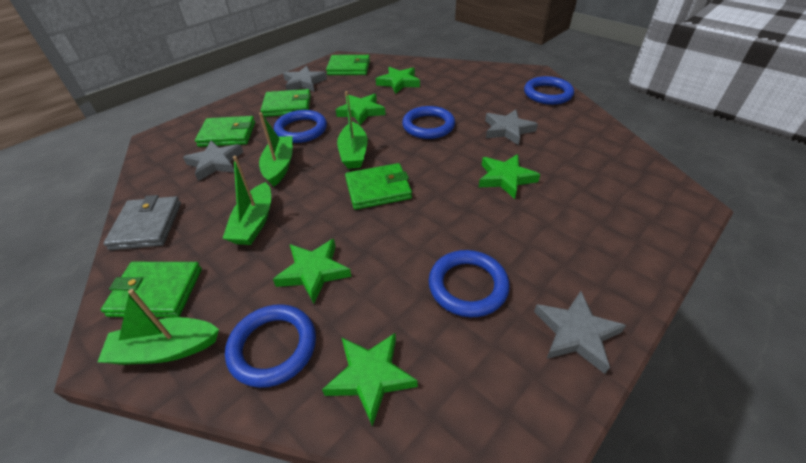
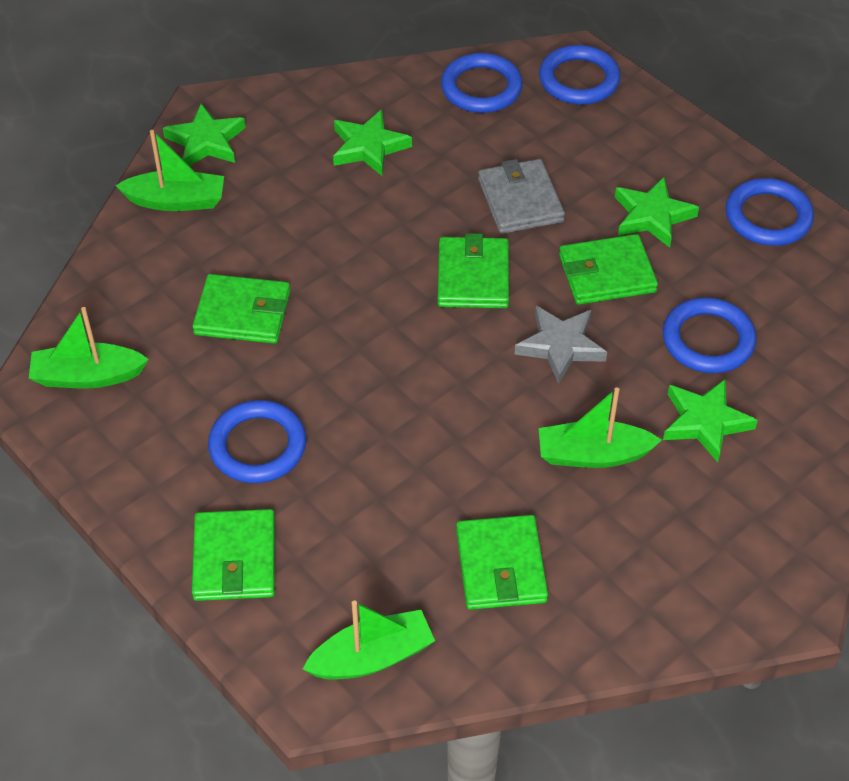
green star: 5 -> 4
grey star: 4 -> 1

